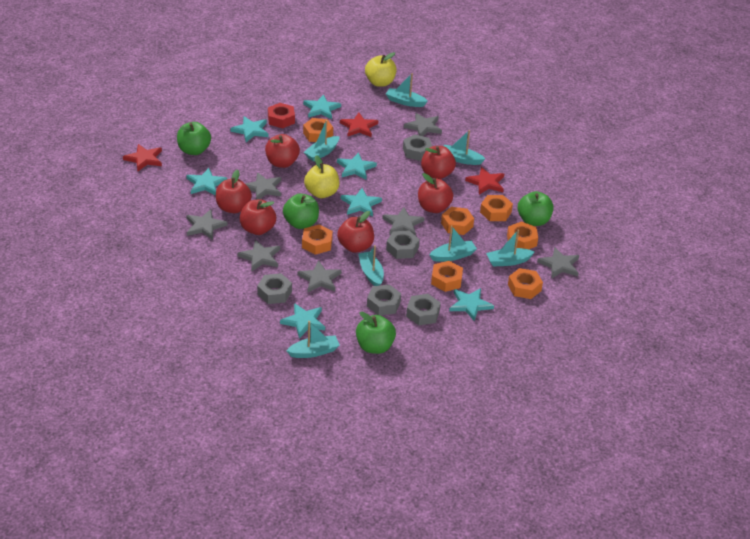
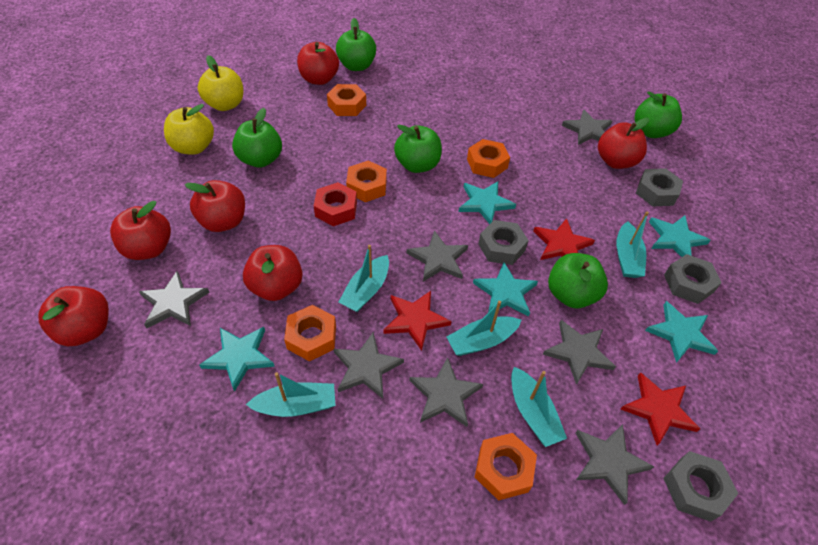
green apple: 4 -> 5
grey nut: 5 -> 4
orange nut: 7 -> 5
turquoise boat: 7 -> 5
turquoise star: 7 -> 5

